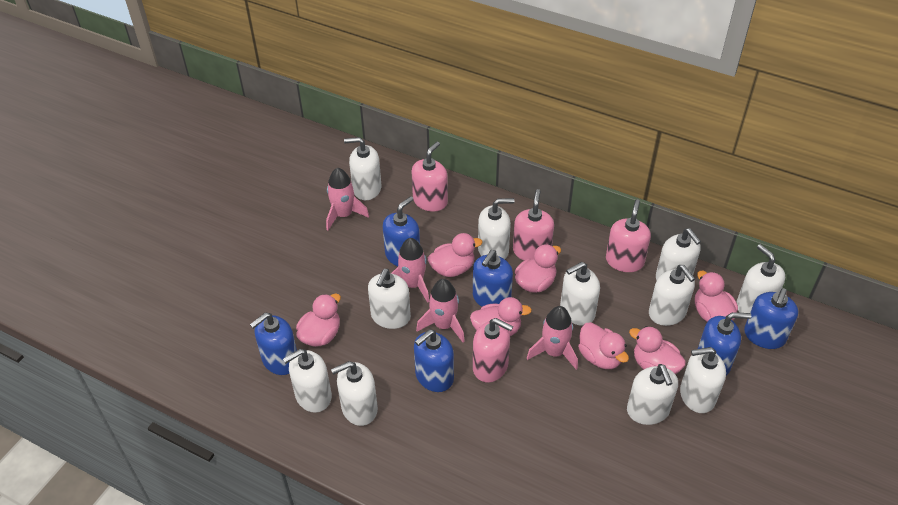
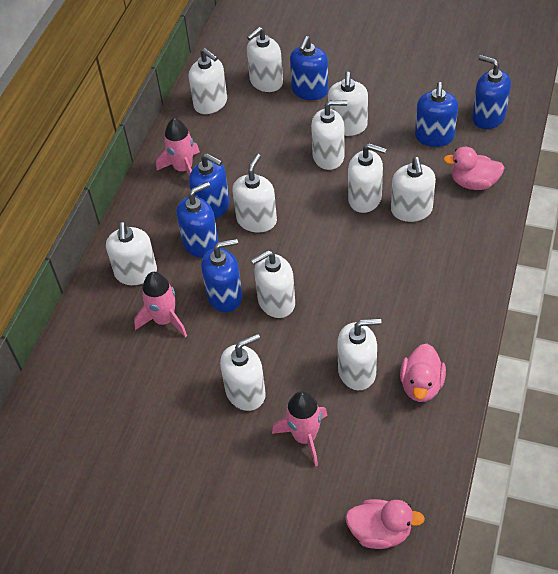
pink duck: 7 -> 3
pink rocket: 4 -> 3
pink soap dispenser: 4 -> 0

